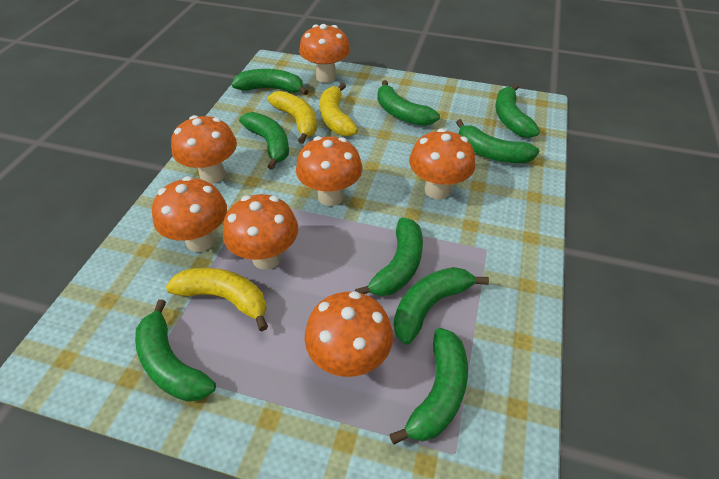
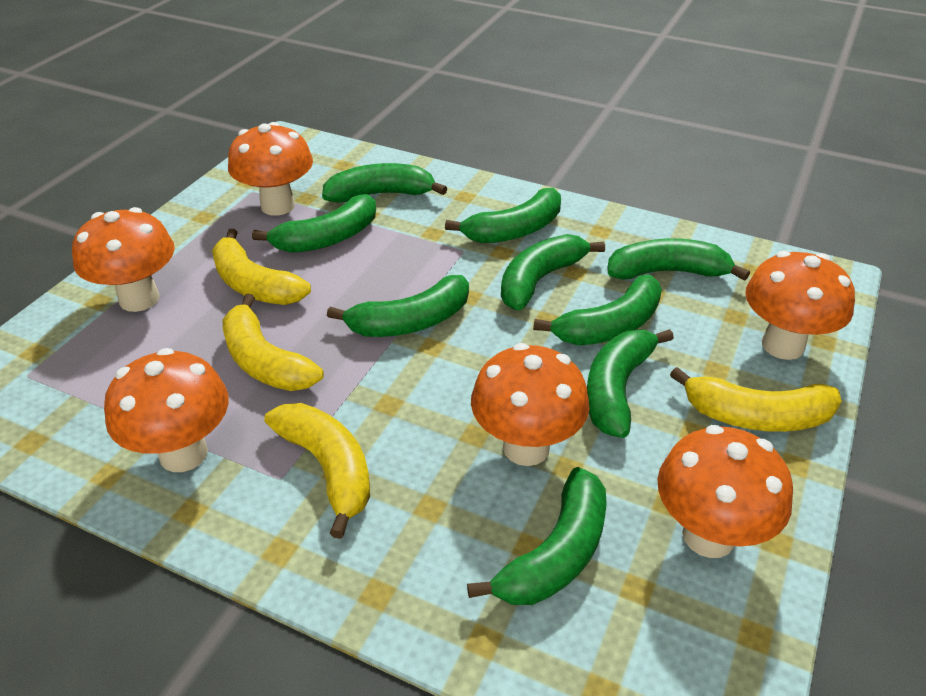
orange mushroom: 7 -> 6
yellow banana: 3 -> 4

